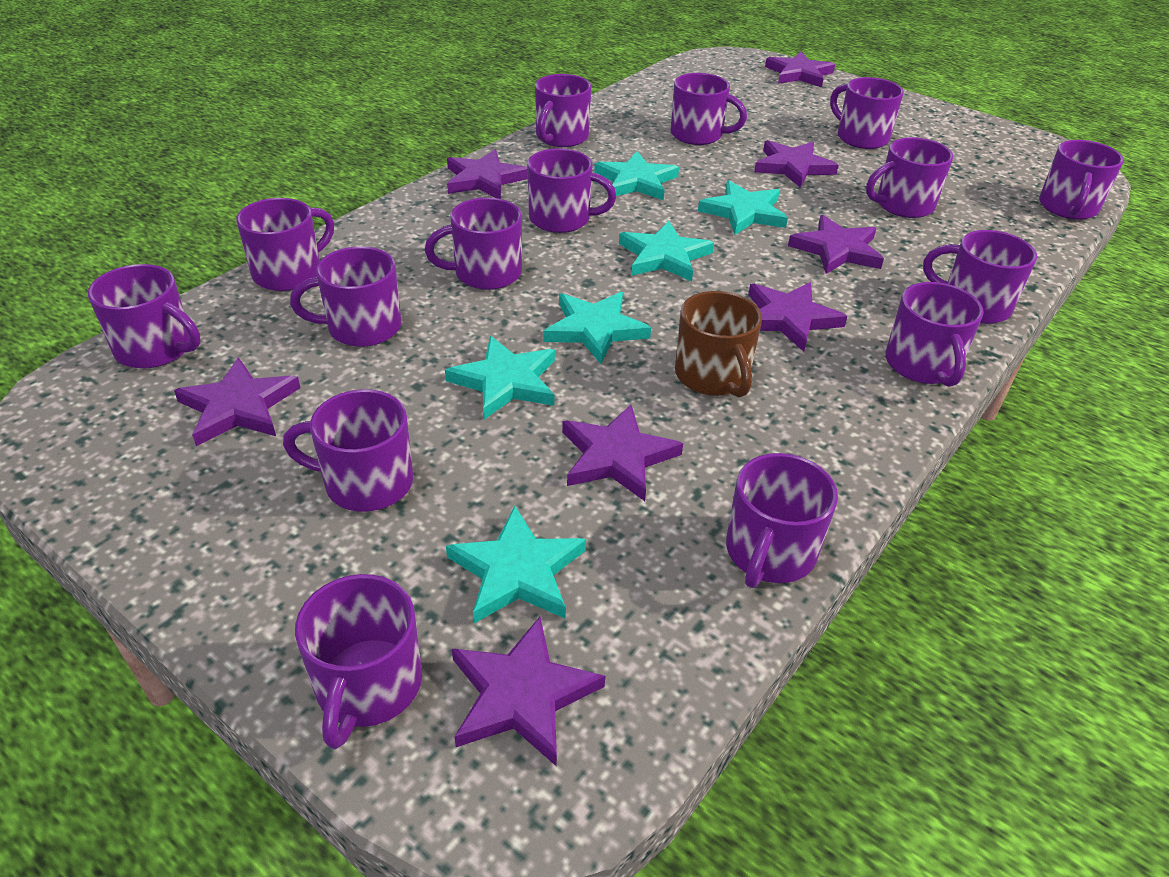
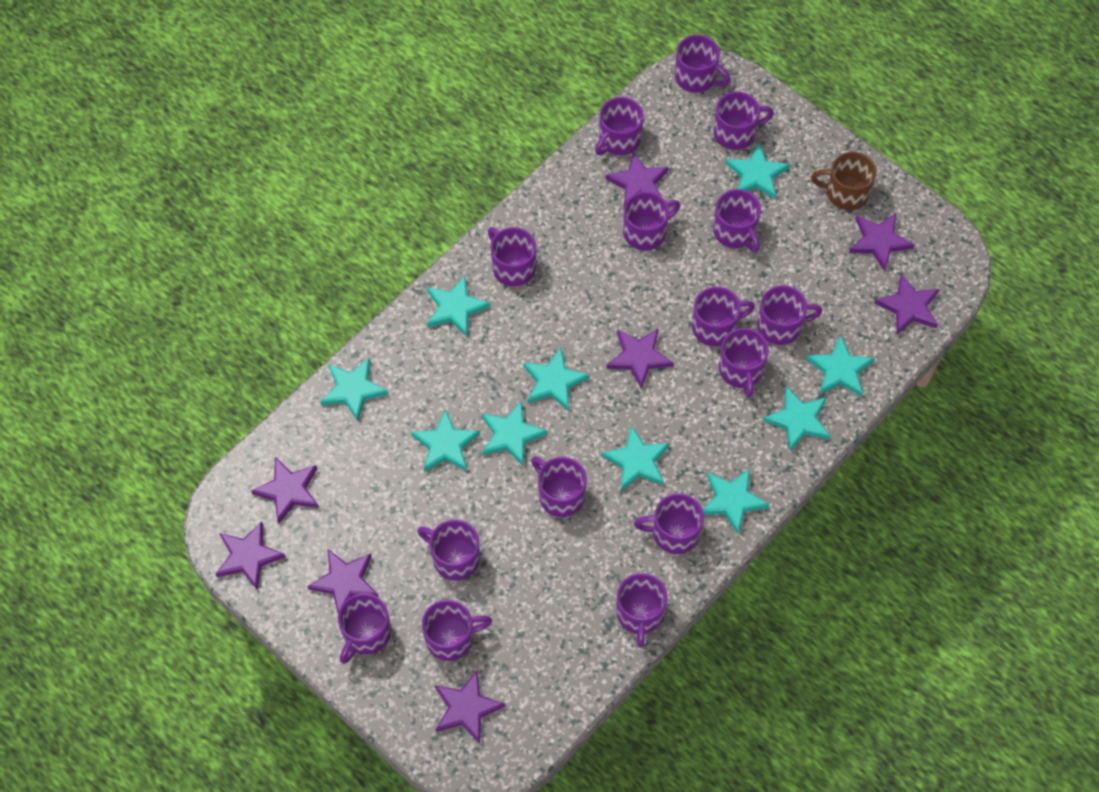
turquoise star: 6 -> 10

